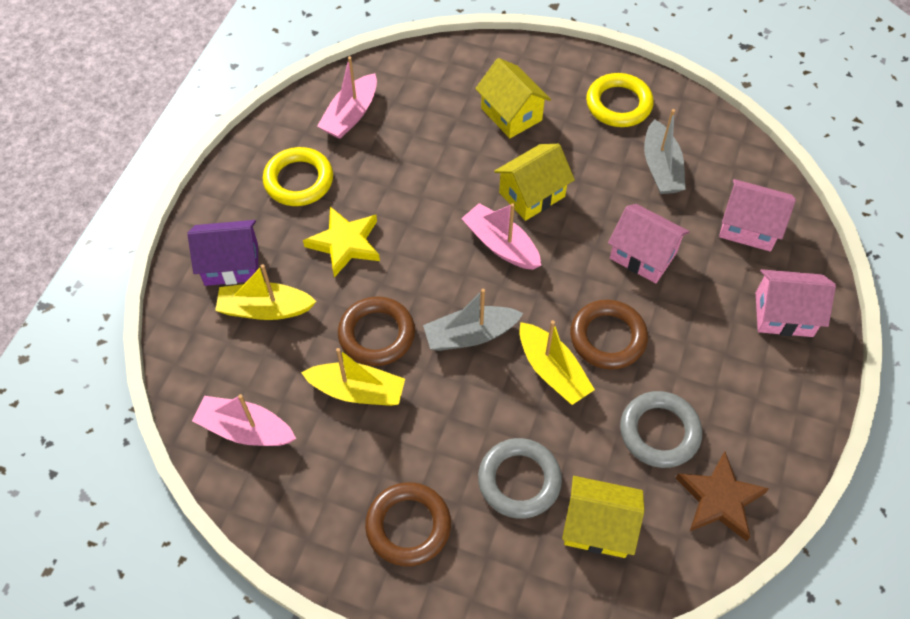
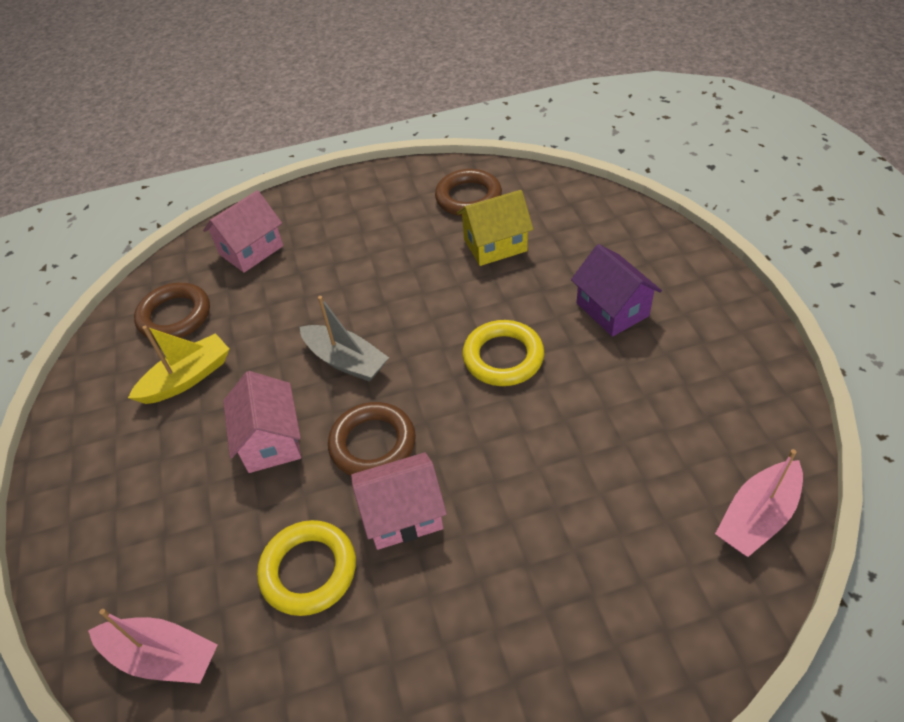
brown star: 1 -> 0
grey boat: 2 -> 1
grey ring: 2 -> 0
pink boat: 3 -> 2
yellow boat: 3 -> 1
yellow house: 3 -> 1
yellow star: 1 -> 0

